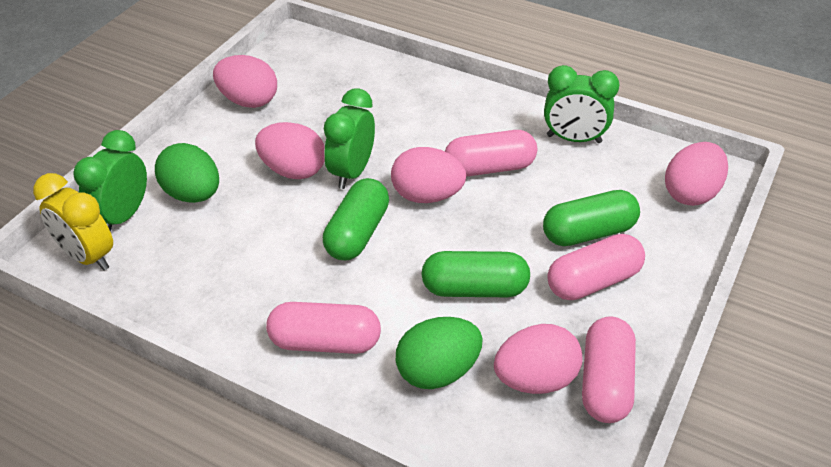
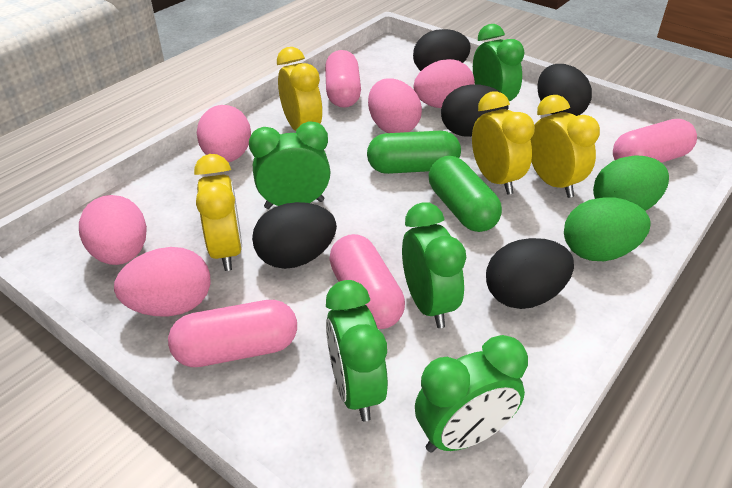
black egg: 0 -> 5
green capsule: 3 -> 2
green clock: 3 -> 5
yellow clock: 1 -> 4

